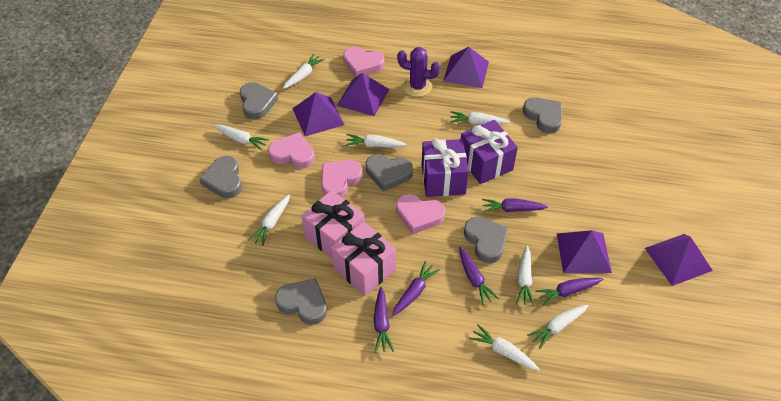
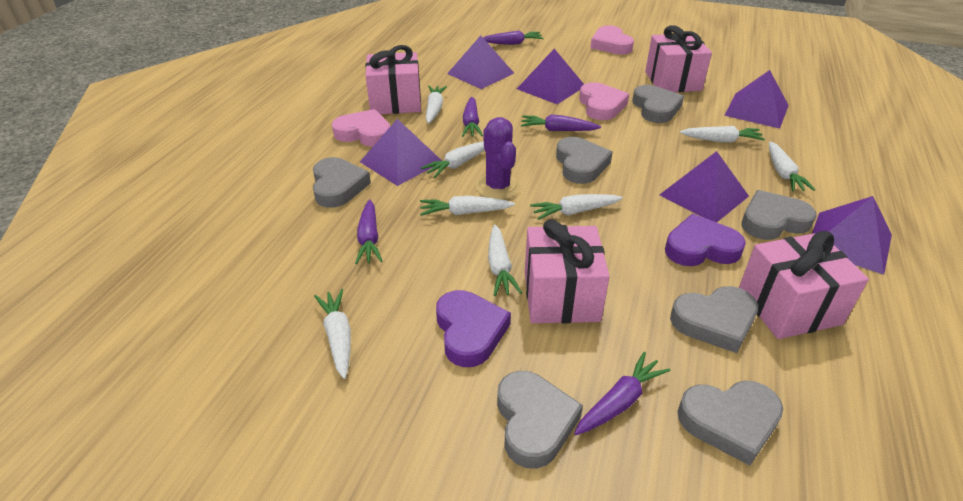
grey heart: 6 -> 7
pink gift: 2 -> 4
pink heart: 4 -> 3
purple gift: 2 -> 0
purple heart: 0 -> 2
purple pyramid: 5 -> 6

